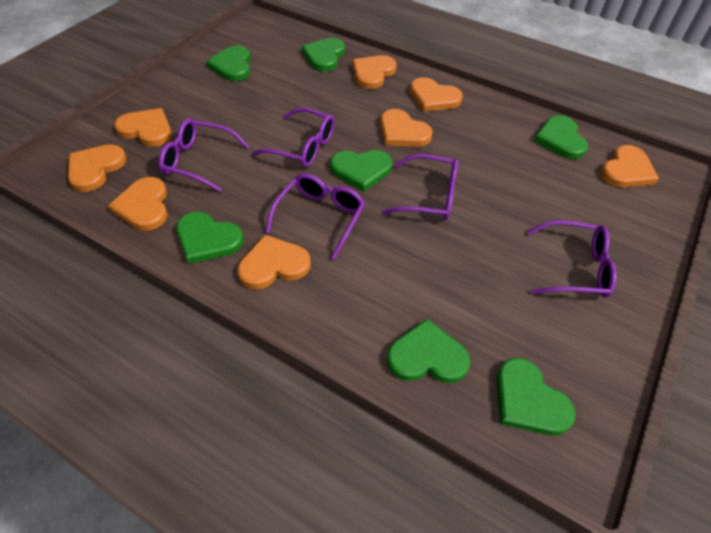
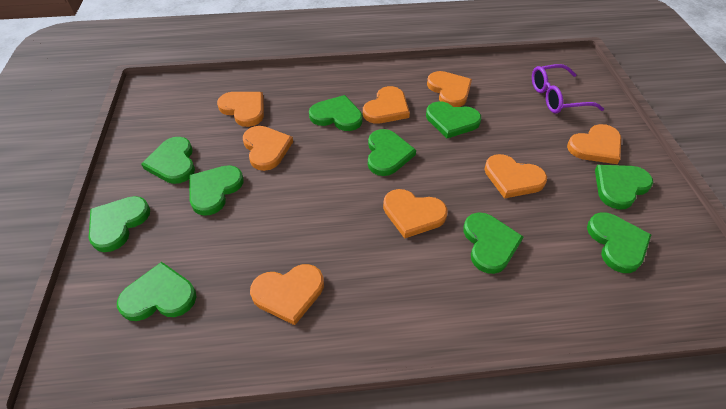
green heart: 7 -> 10
purple glasses: 5 -> 1

